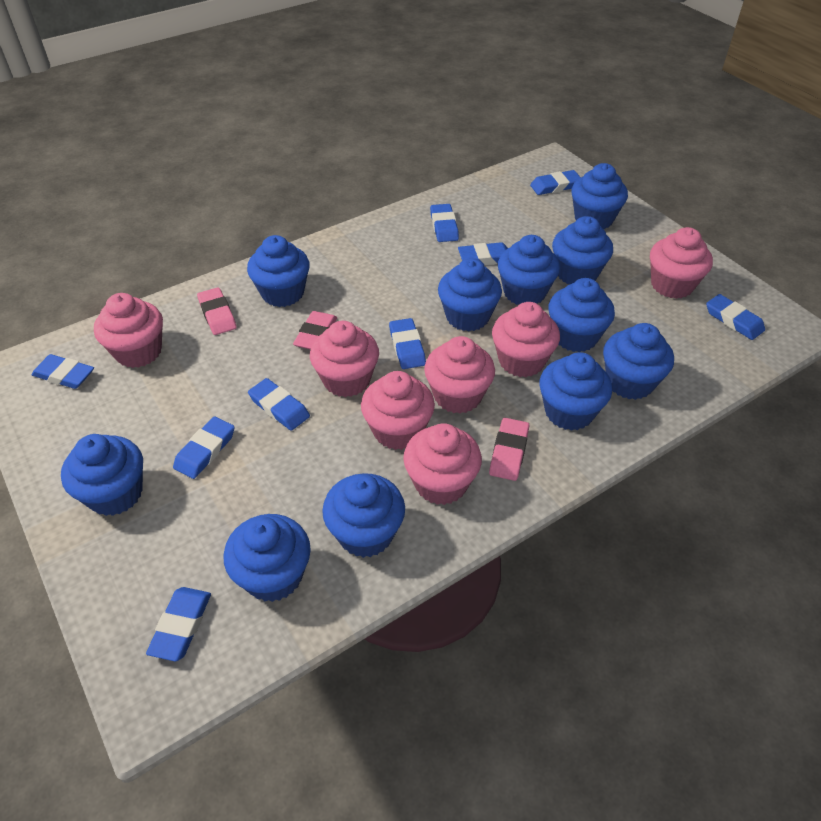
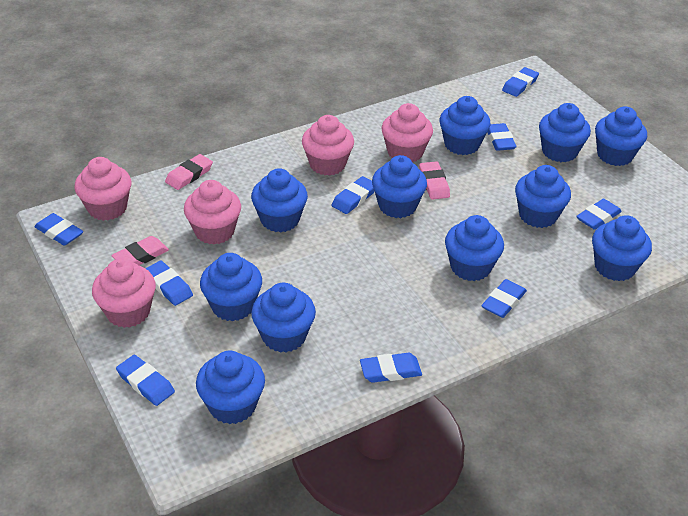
pink cupcake: 7 -> 5

